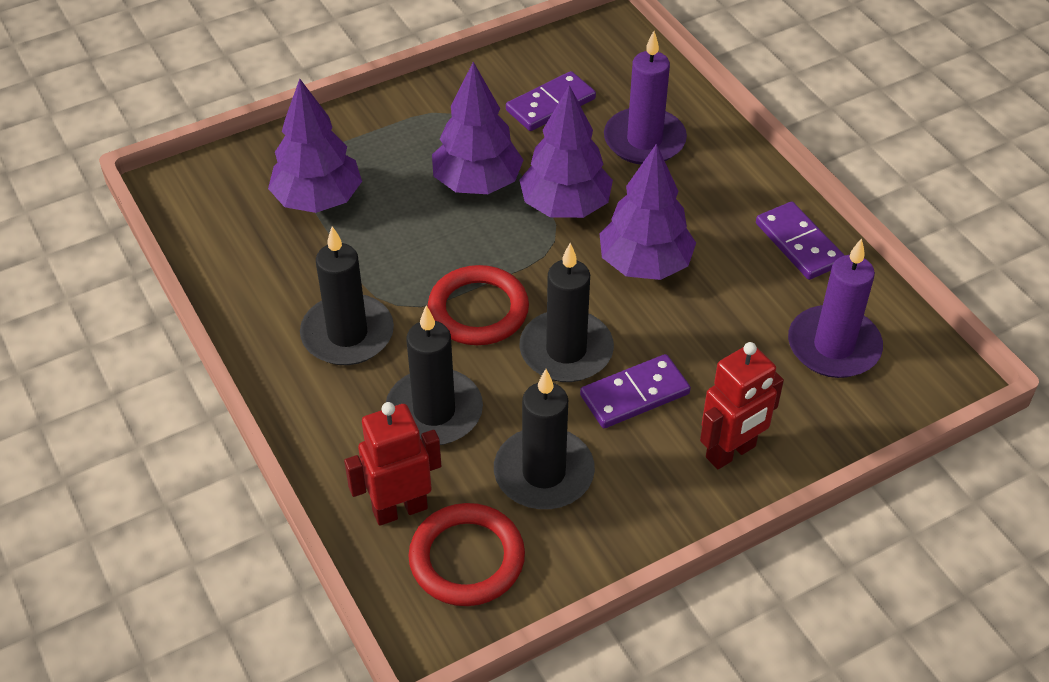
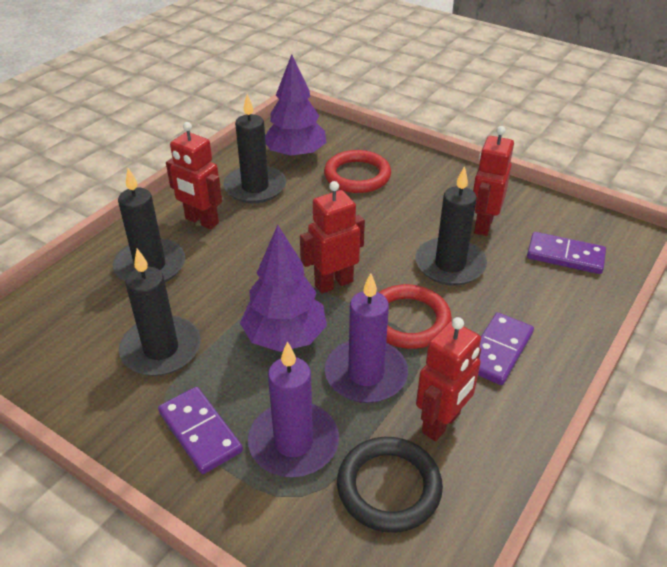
black ring: 0 -> 1
purple tree: 4 -> 2
red robot: 2 -> 4

